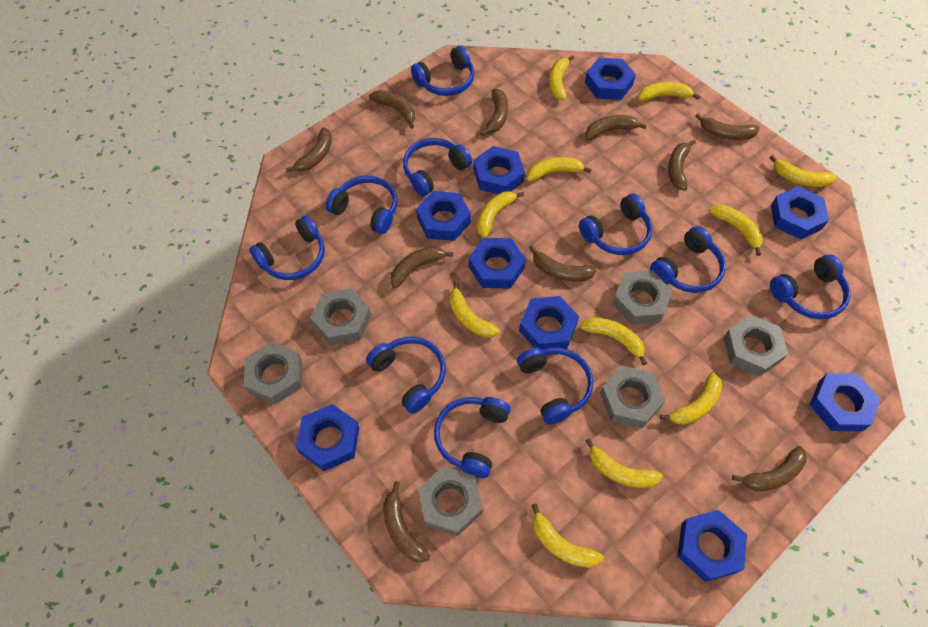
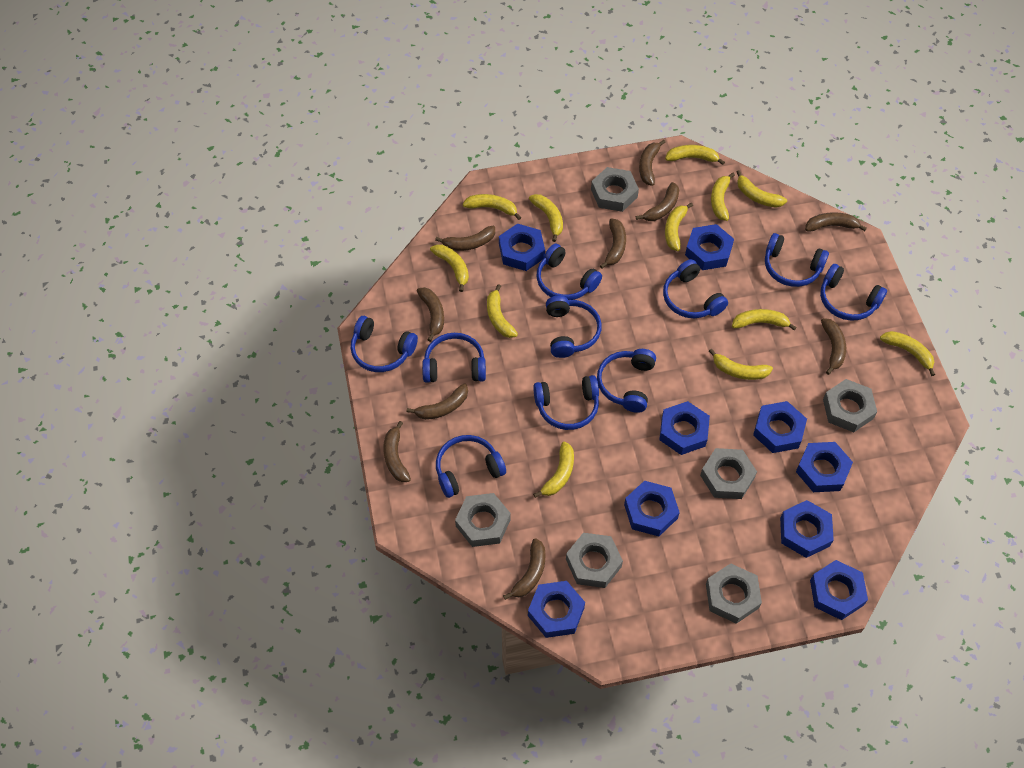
yellow banana: 11 -> 12

